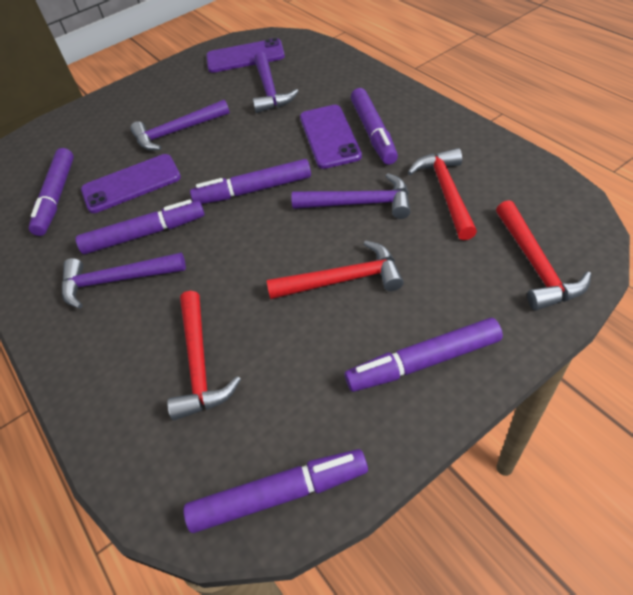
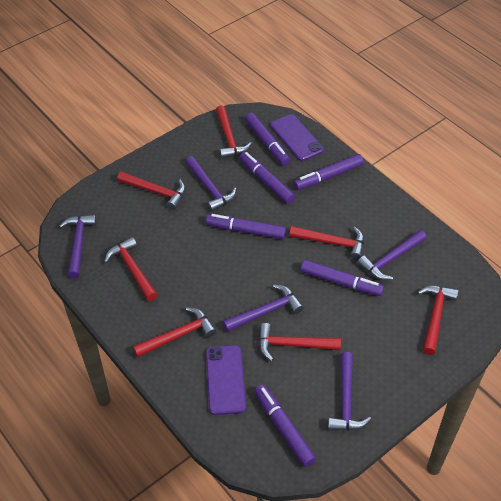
purple hammer: 4 -> 5
purple phone: 3 -> 2
red hammer: 4 -> 7

